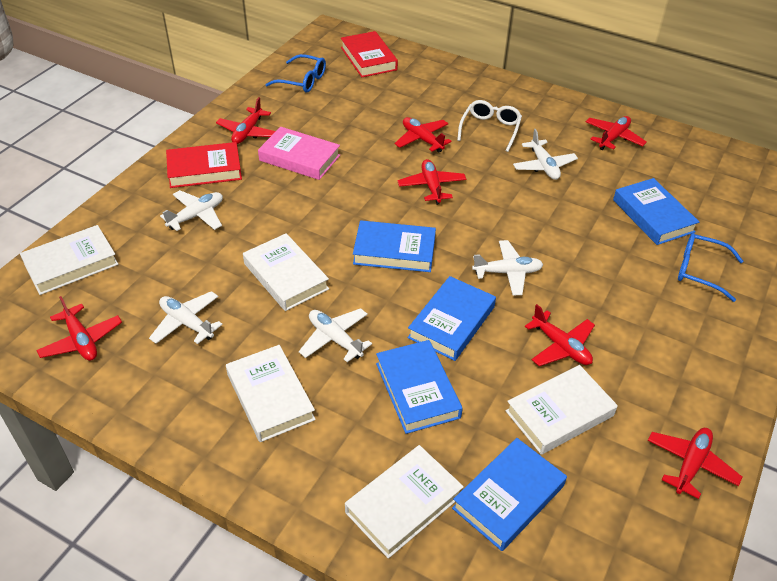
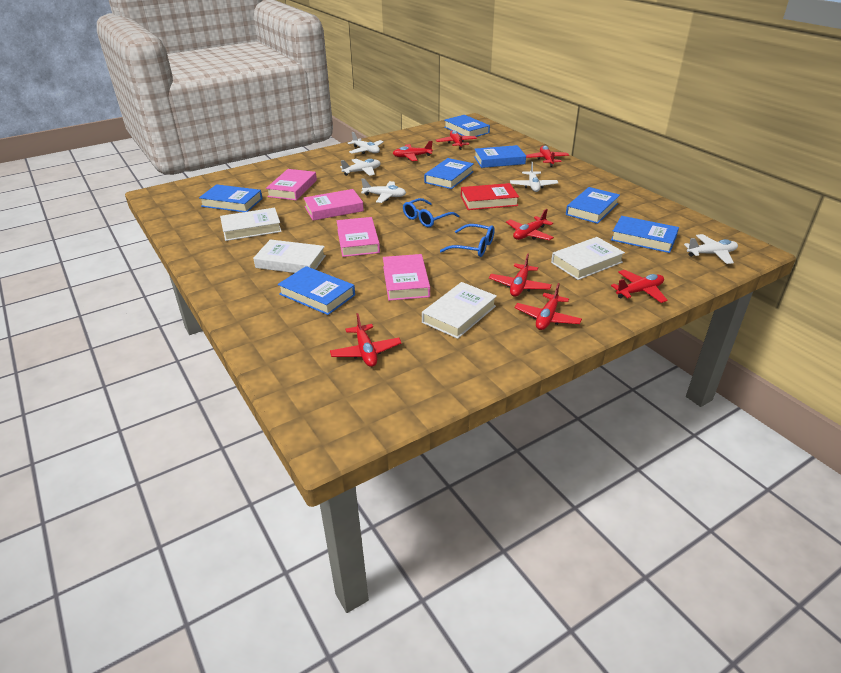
blue book: 5 -> 7
pink book: 1 -> 4
red book: 2 -> 1
red plane: 7 -> 8
white book: 5 -> 4
white glasses: 1 -> 0

